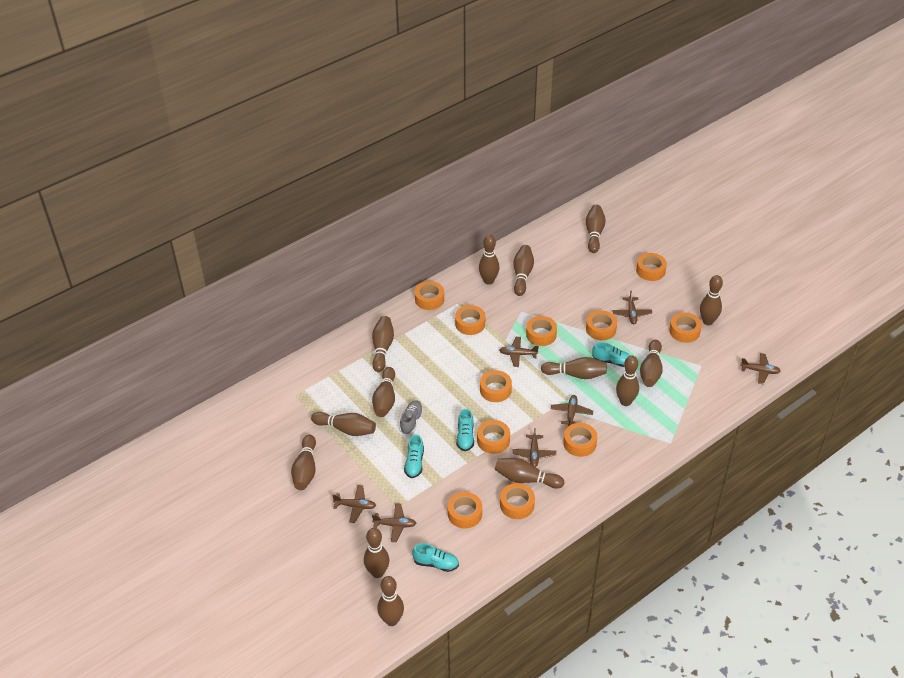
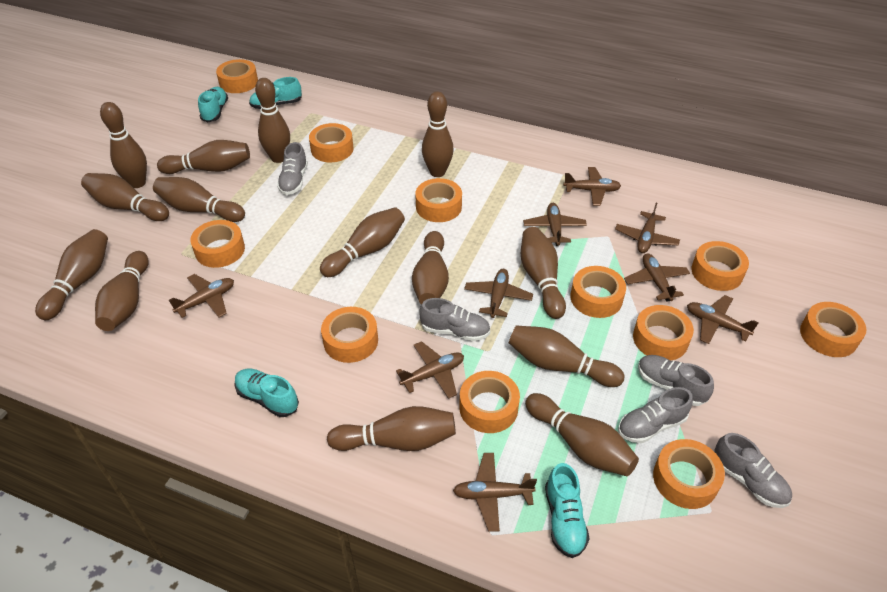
brown plane: 7 -> 9
grey shoe: 1 -> 5

